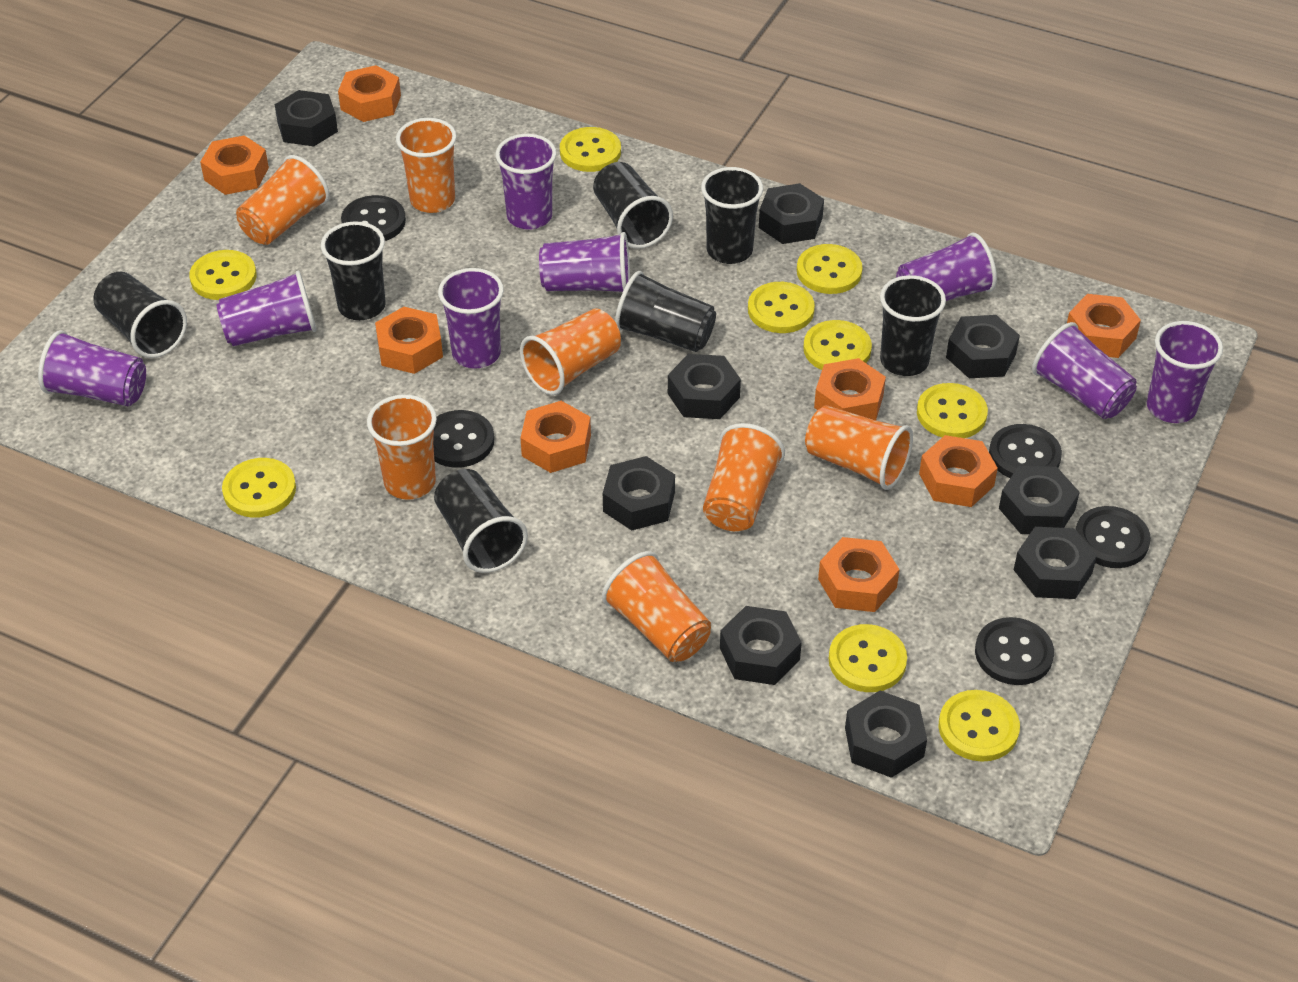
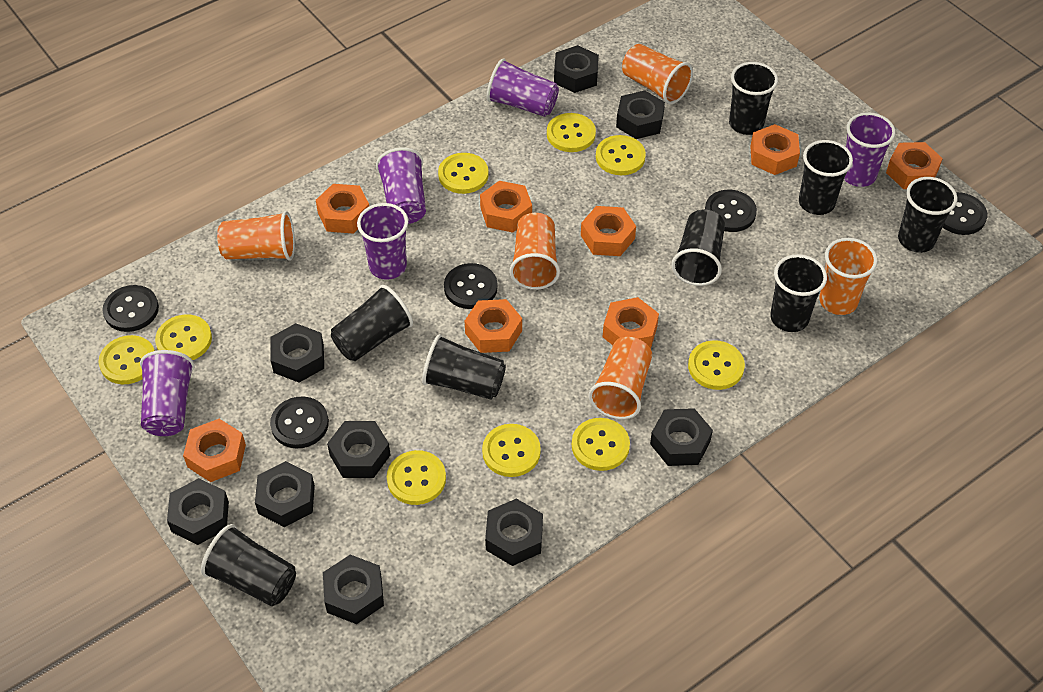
black cup: 7 -> 8
orange cup: 7 -> 5
purple cup: 8 -> 5

